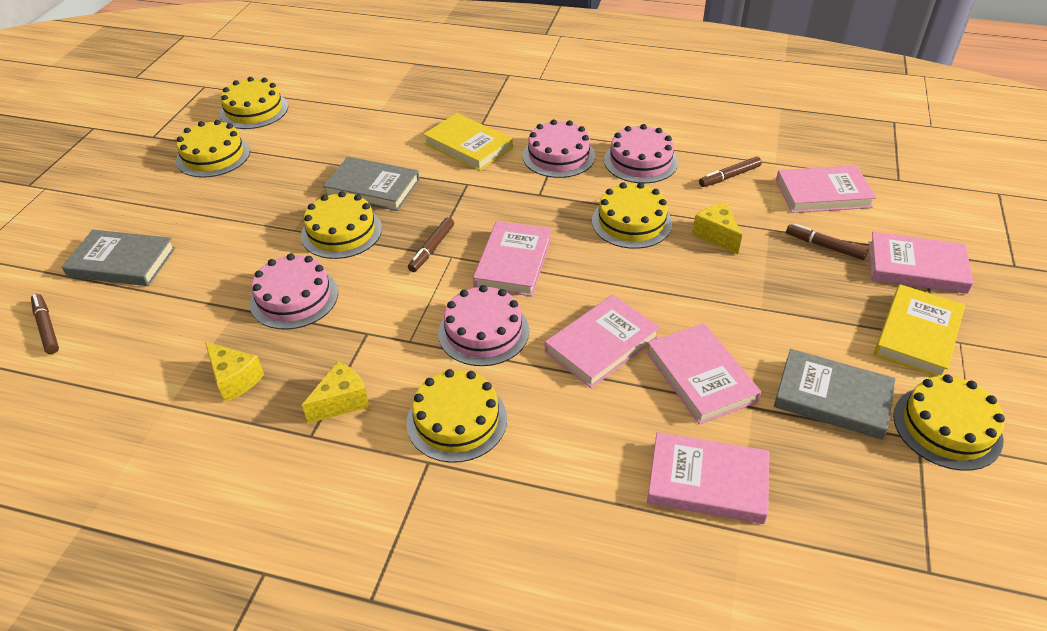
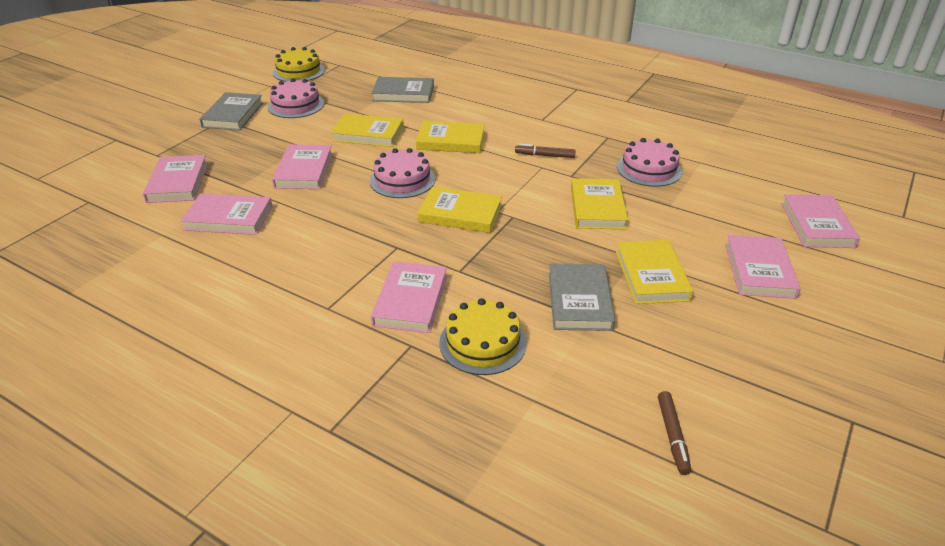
brown marker: 4 -> 2
pink cake: 4 -> 3
yellow book: 2 -> 5
yellow cake: 6 -> 2
yellow cheese: 3 -> 0

